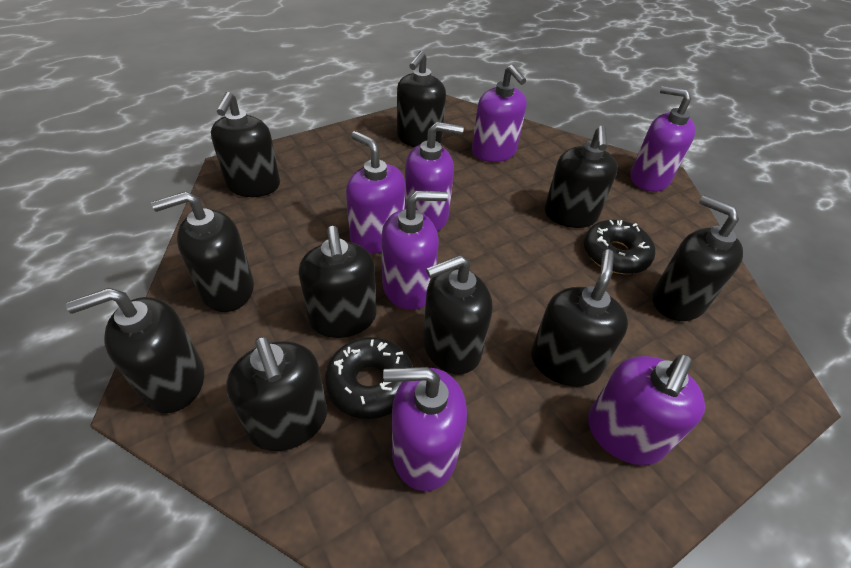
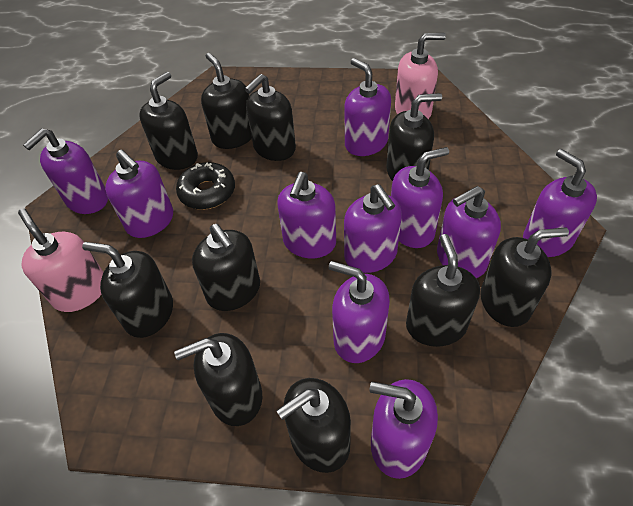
black donut: 2 -> 1
pink soap dispenser: 0 -> 2
purple soap dispenser: 7 -> 10

